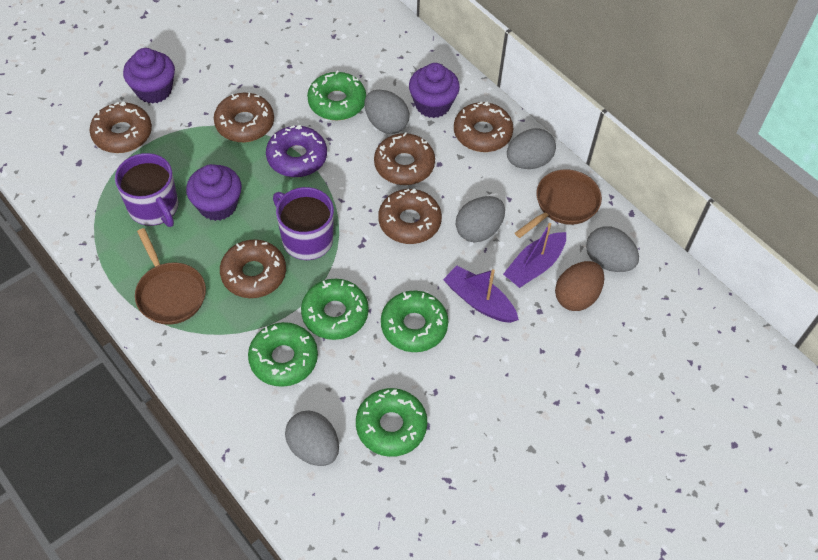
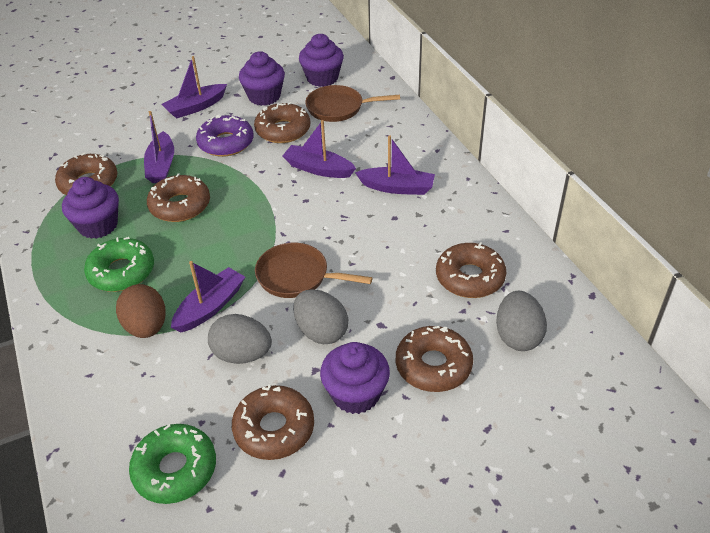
green donut: 5 -> 2
grey egg: 5 -> 3
purple boat: 2 -> 5
purple cupcake: 3 -> 4
purple mug: 2 -> 0

